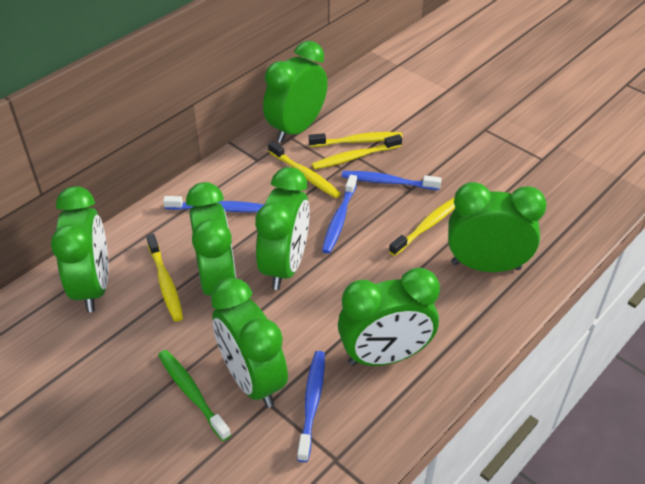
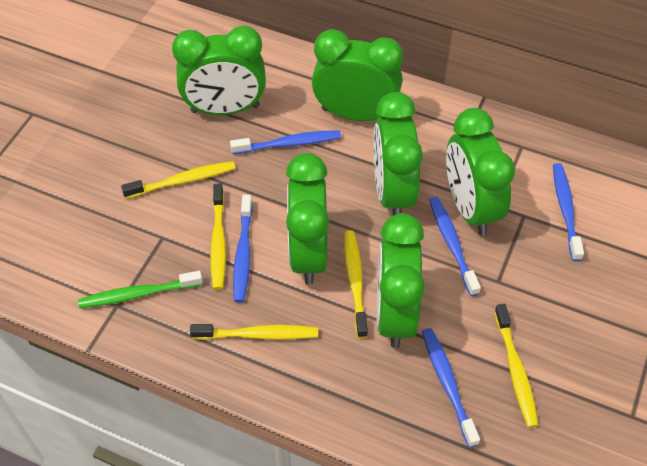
blue toothbrush: 4 -> 5
green clock: 7 -> 6

